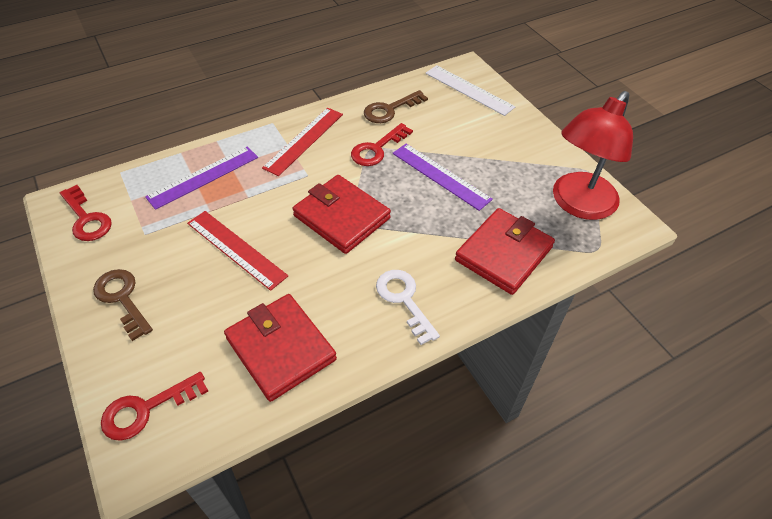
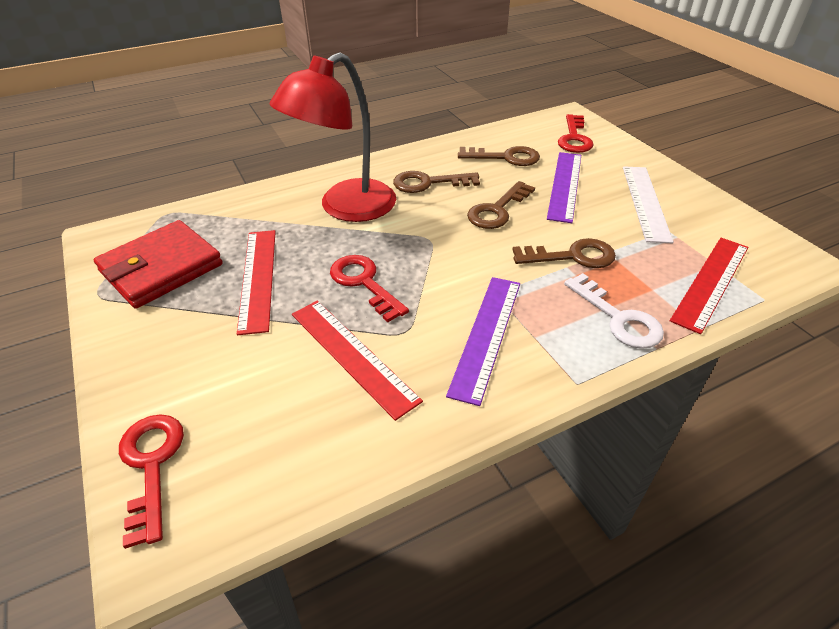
brown key: 2 -> 4
red ruler: 2 -> 3
red wallet: 3 -> 1

